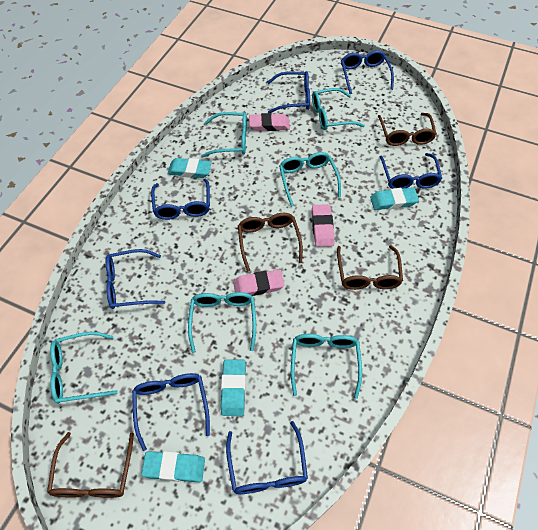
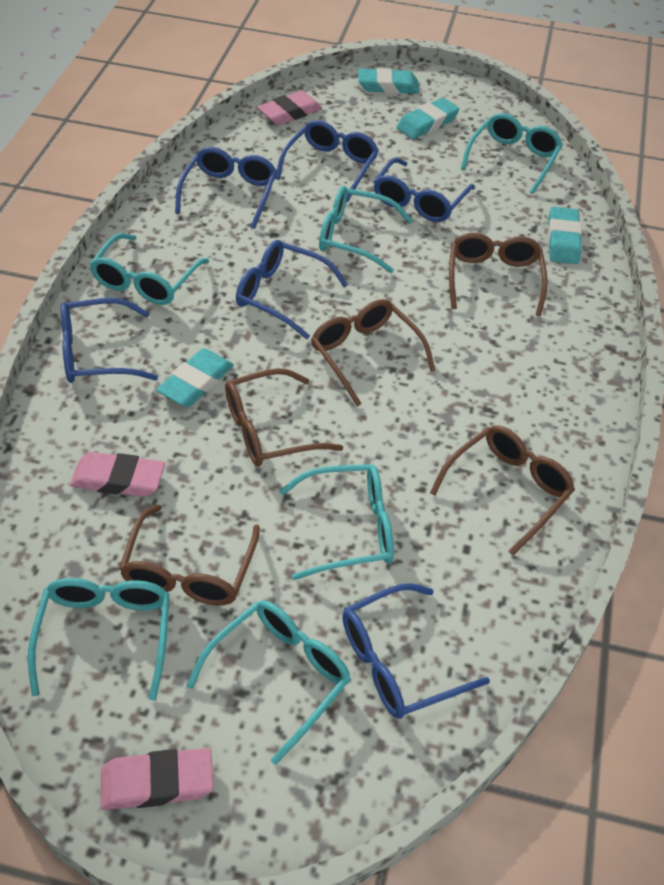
blue glasses: 7 -> 6
brown glasses: 4 -> 5

